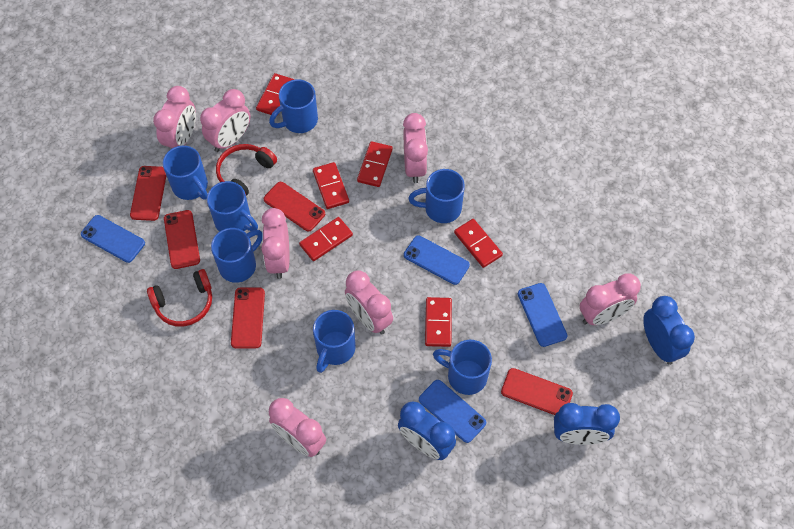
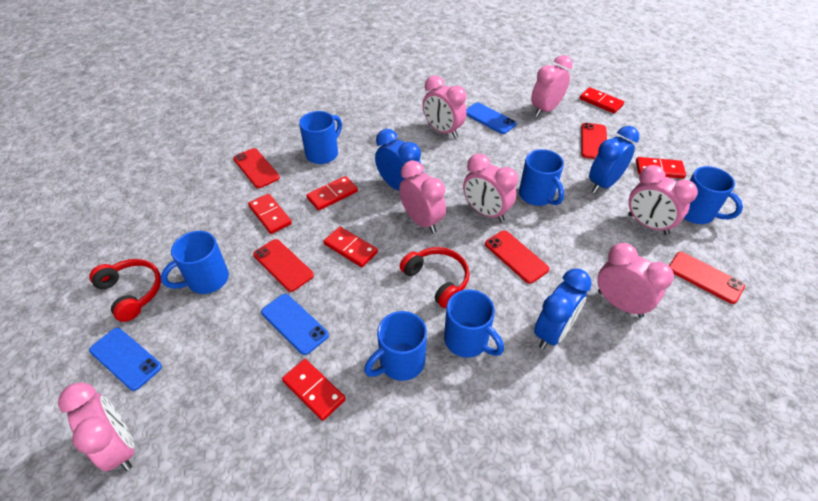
blue mug: 7 -> 6
blue phone: 4 -> 3

